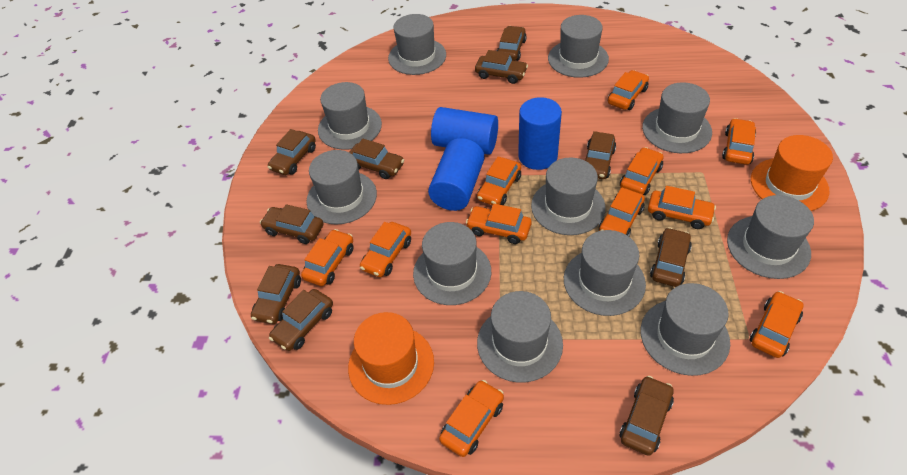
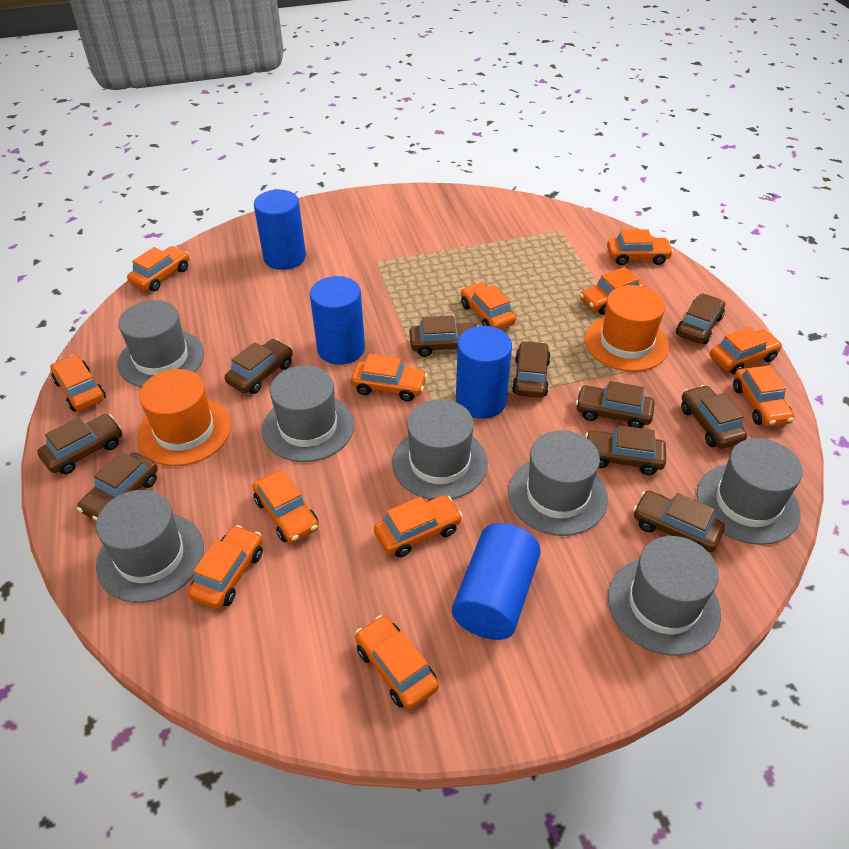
blue cylinder: 3 -> 4
grey hat: 11 -> 7
orange car: 11 -> 12

